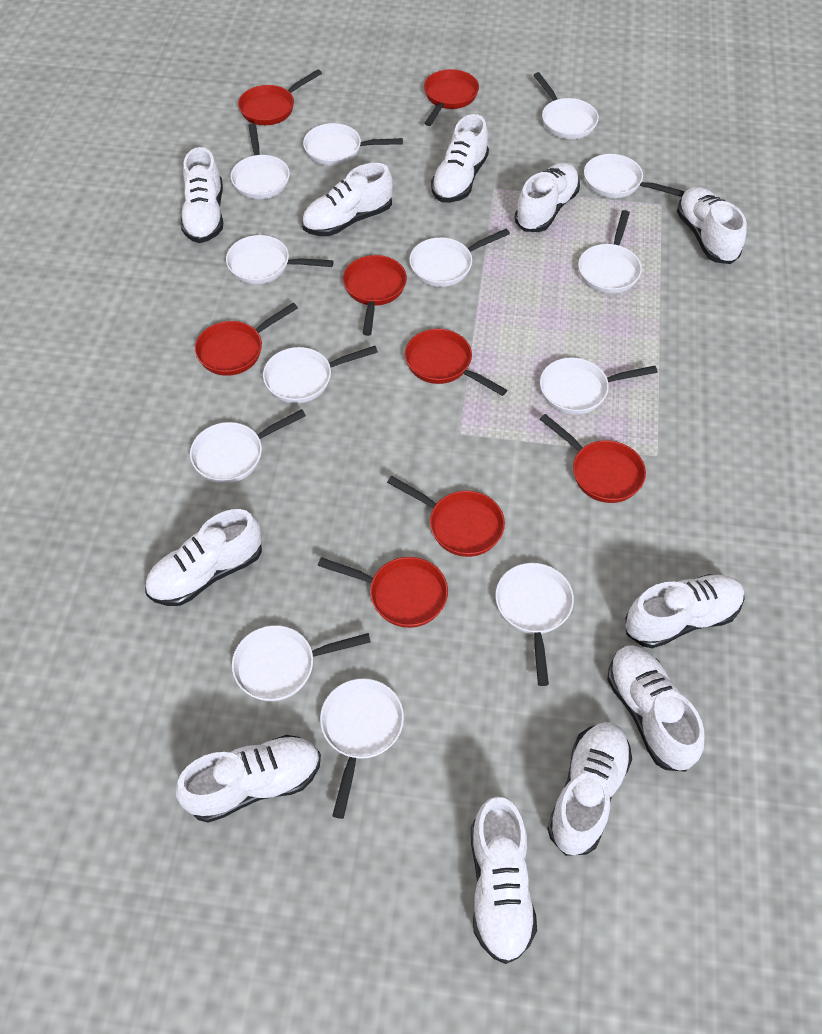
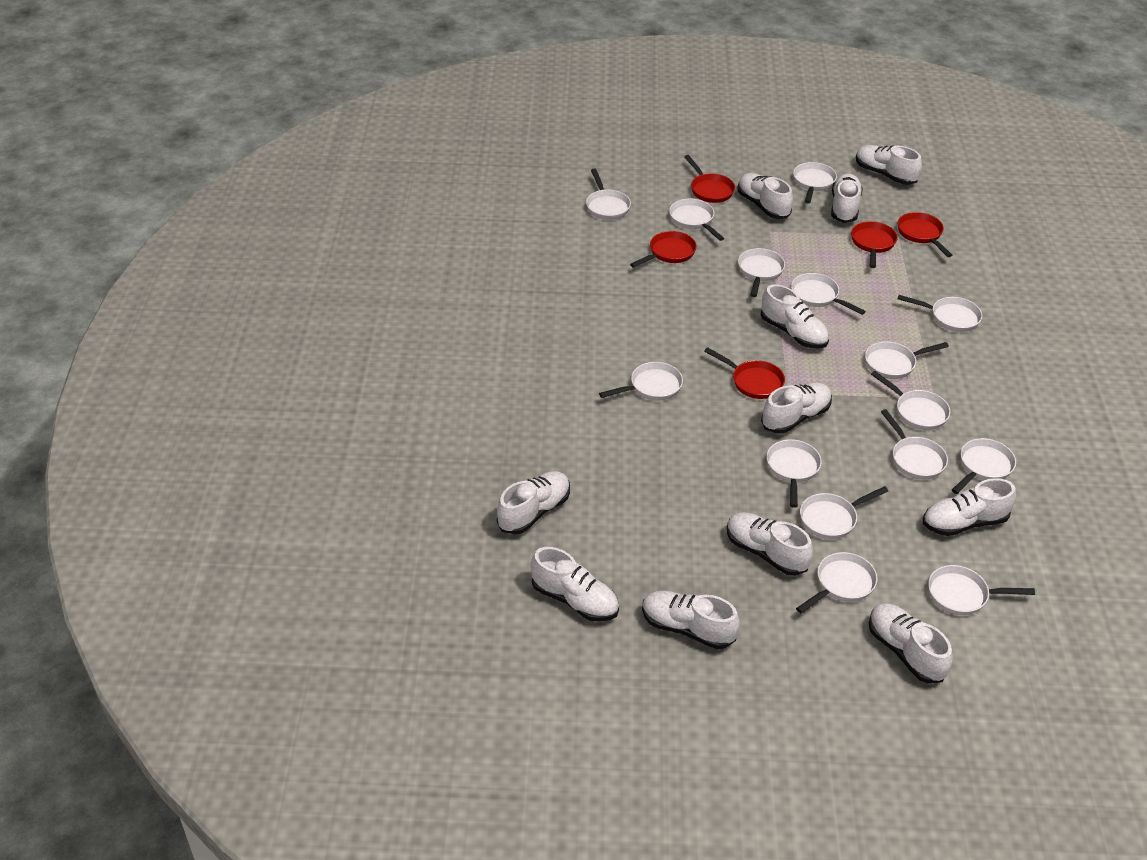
red pan: 8 -> 5
white pan: 13 -> 15

